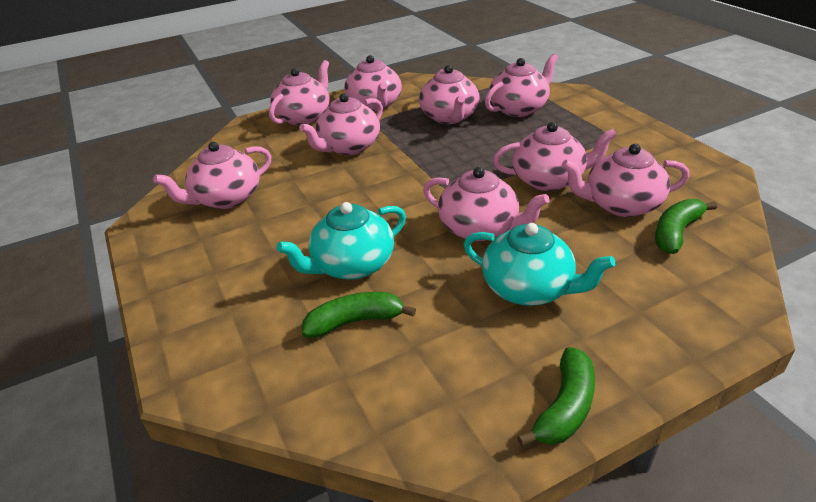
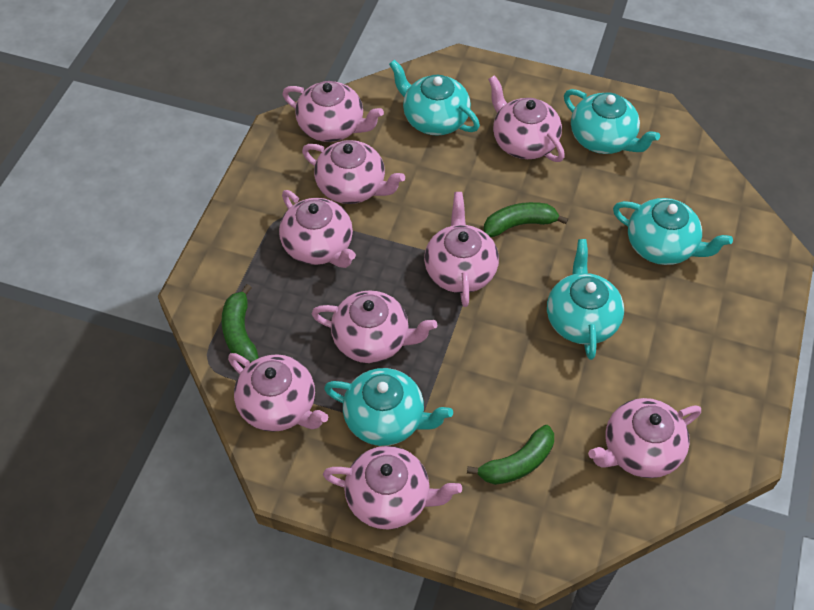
turquoise teapot: 2 -> 5

